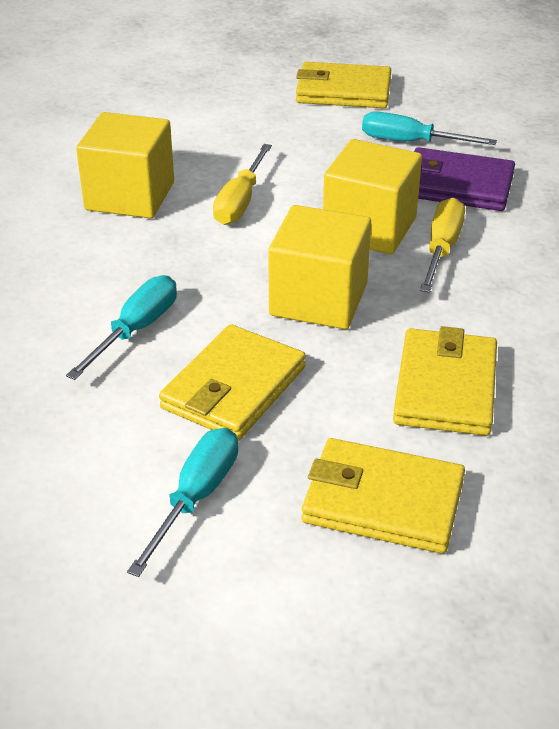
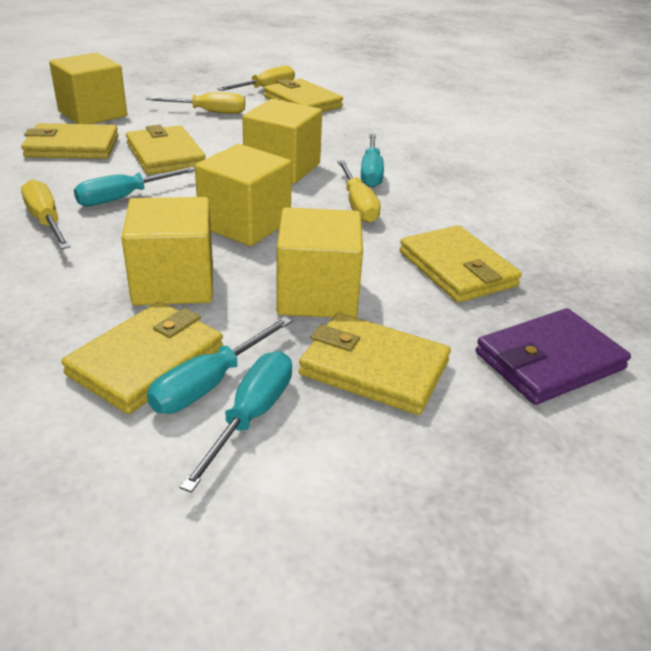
turquoise screwdriver: 3 -> 4
yellow cube: 3 -> 5
yellow screwdriver: 2 -> 4
yellow wallet: 4 -> 6

